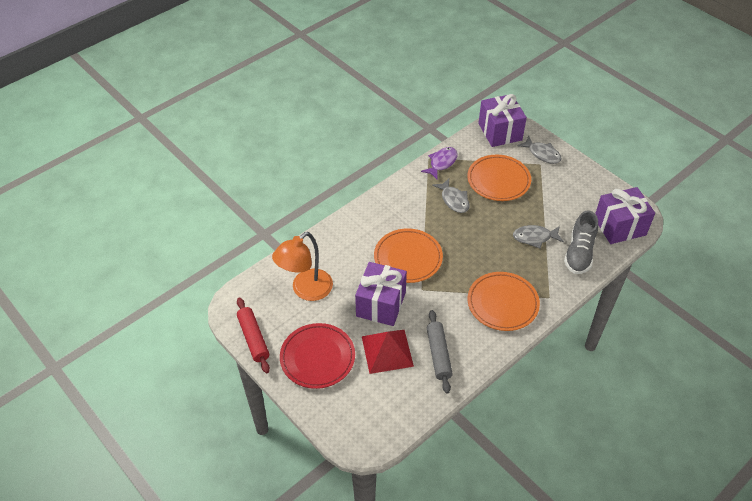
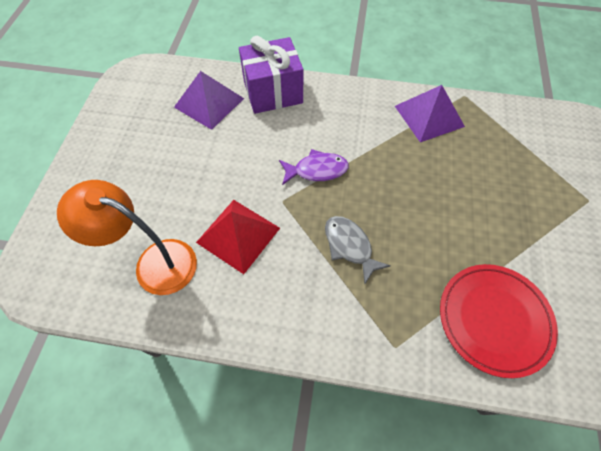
grey fish: 3 -> 1
grey rolling pin: 1 -> 0
grey shoe: 1 -> 0
orange plate: 3 -> 0
purple gift: 3 -> 1
purple pyramid: 0 -> 2
red rolling pin: 1 -> 0

